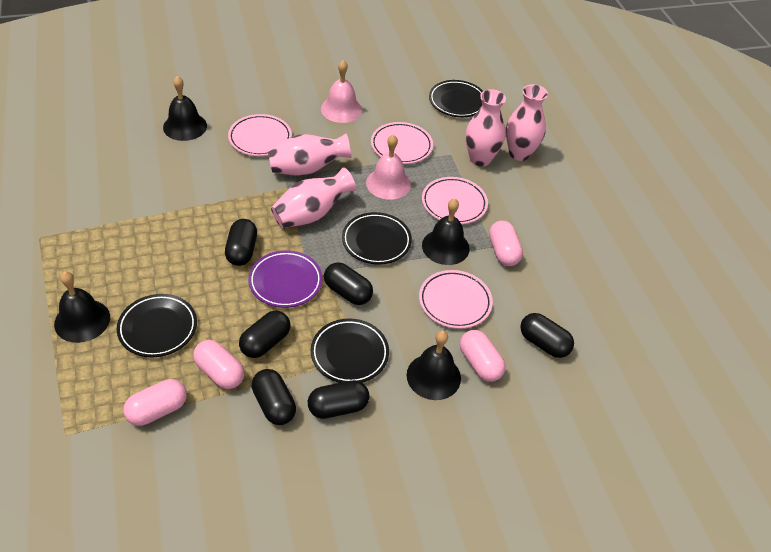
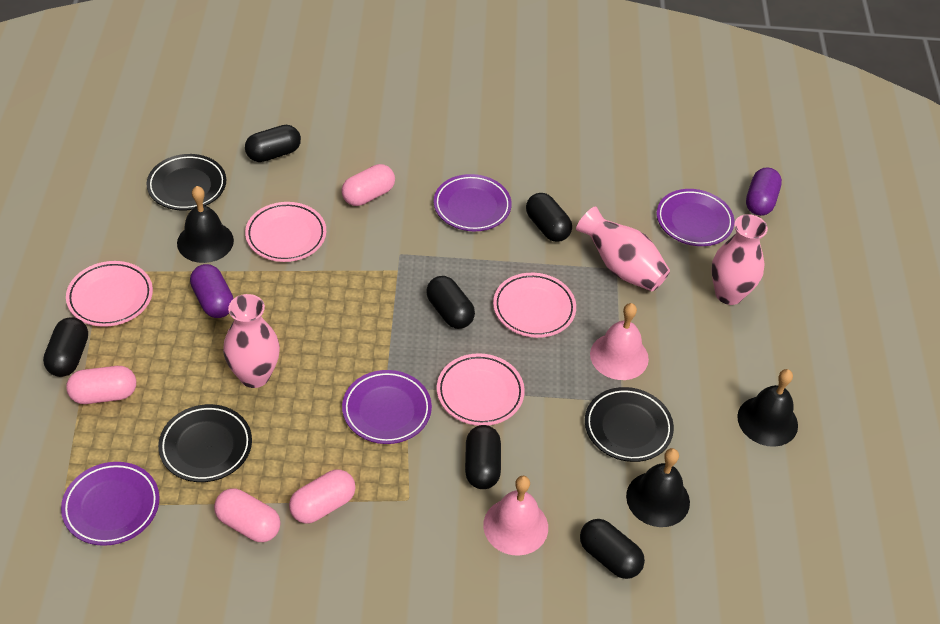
black bell: 4 -> 3
black plate: 4 -> 3
pink vase: 4 -> 3
purple capsule: 0 -> 2
purple plate: 1 -> 4

